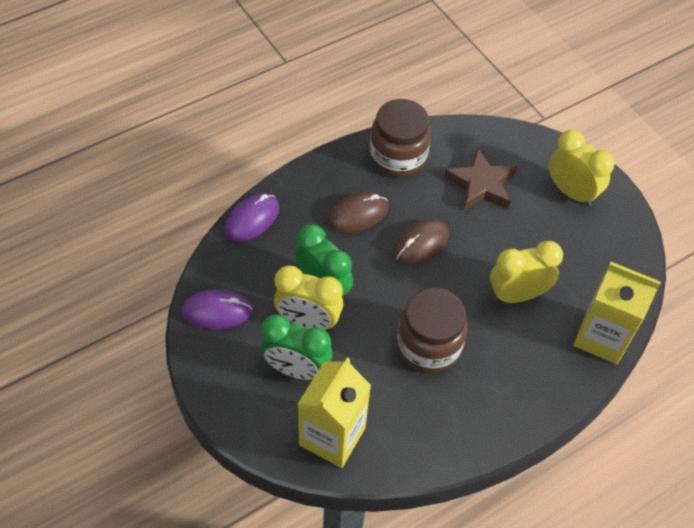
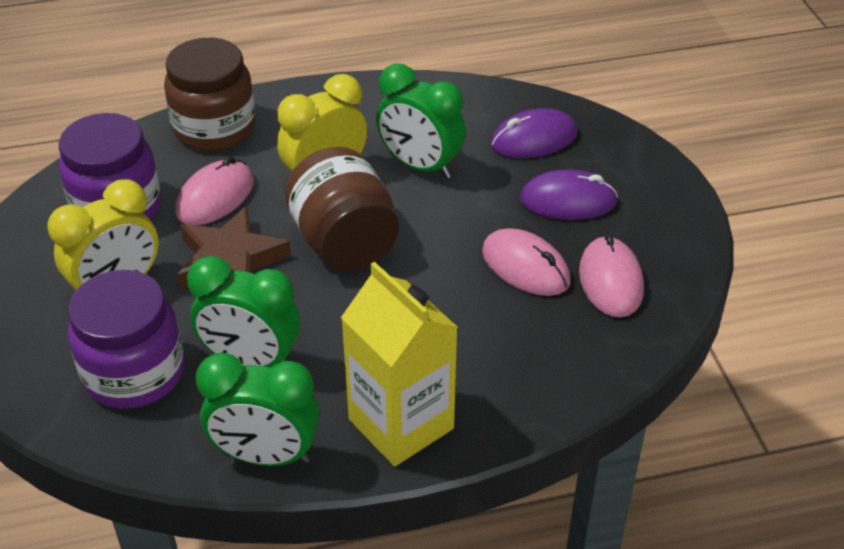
brown mouse: 2 -> 0
green clock: 2 -> 3
pink mouse: 0 -> 3
purple jar: 0 -> 2
yellow carton: 2 -> 1
yellow clock: 3 -> 2

